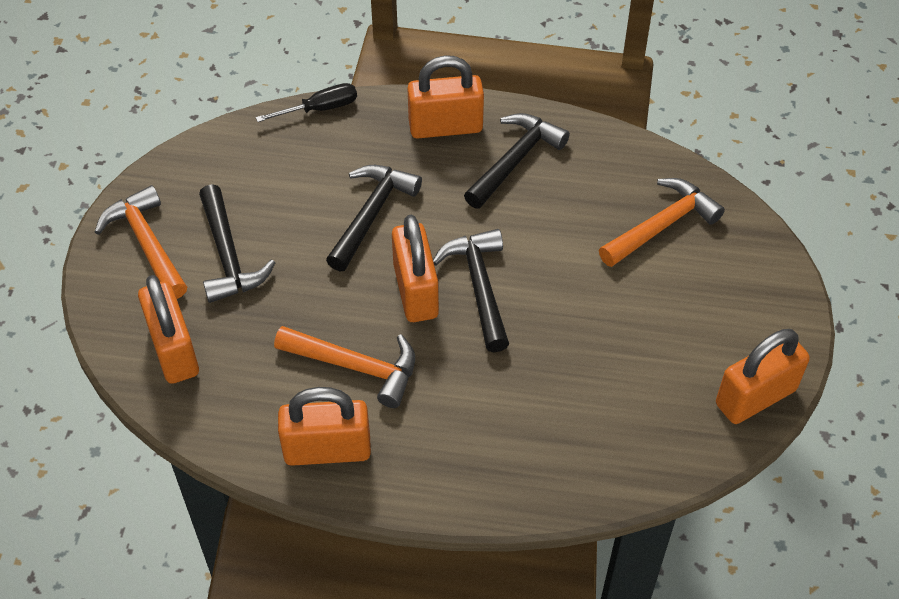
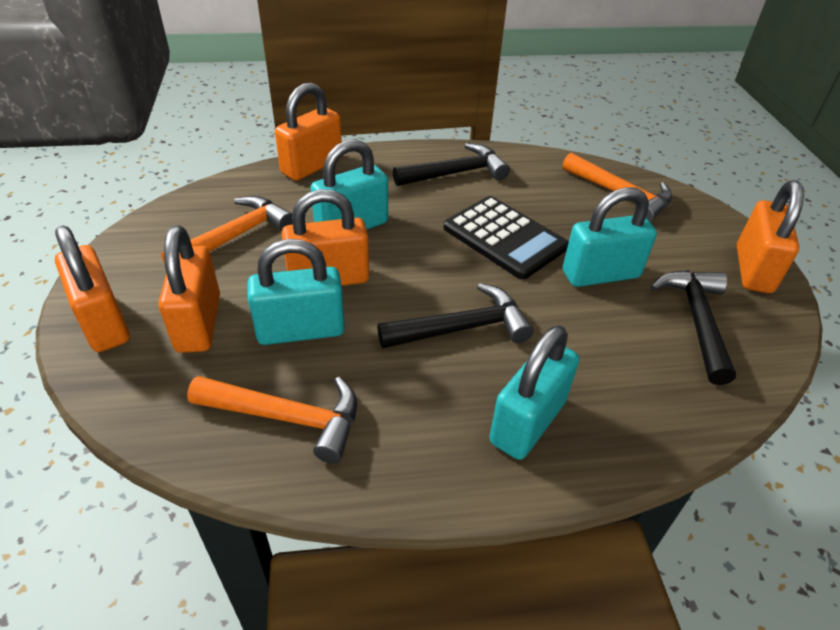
black calculator: 0 -> 1
black hammer: 4 -> 3
black screwdriver: 1 -> 0
turquoise padlock: 0 -> 4

